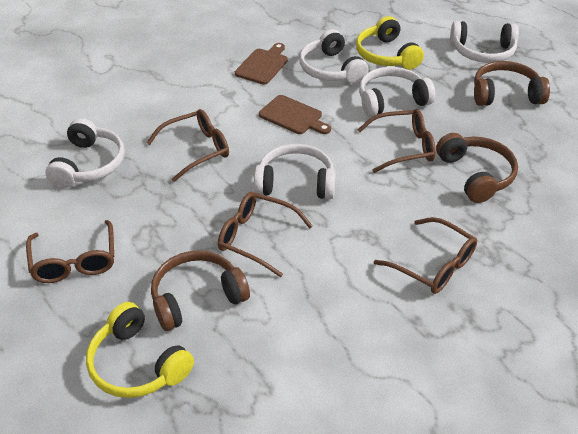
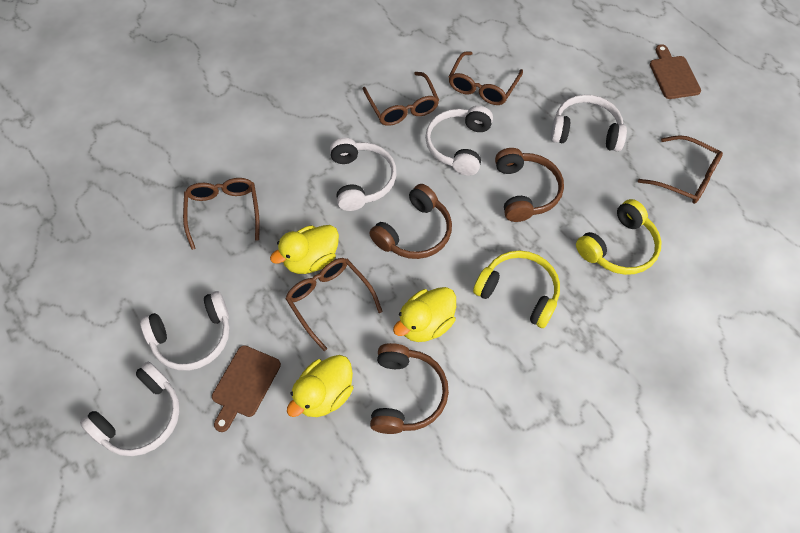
yellow duck: 0 -> 3

